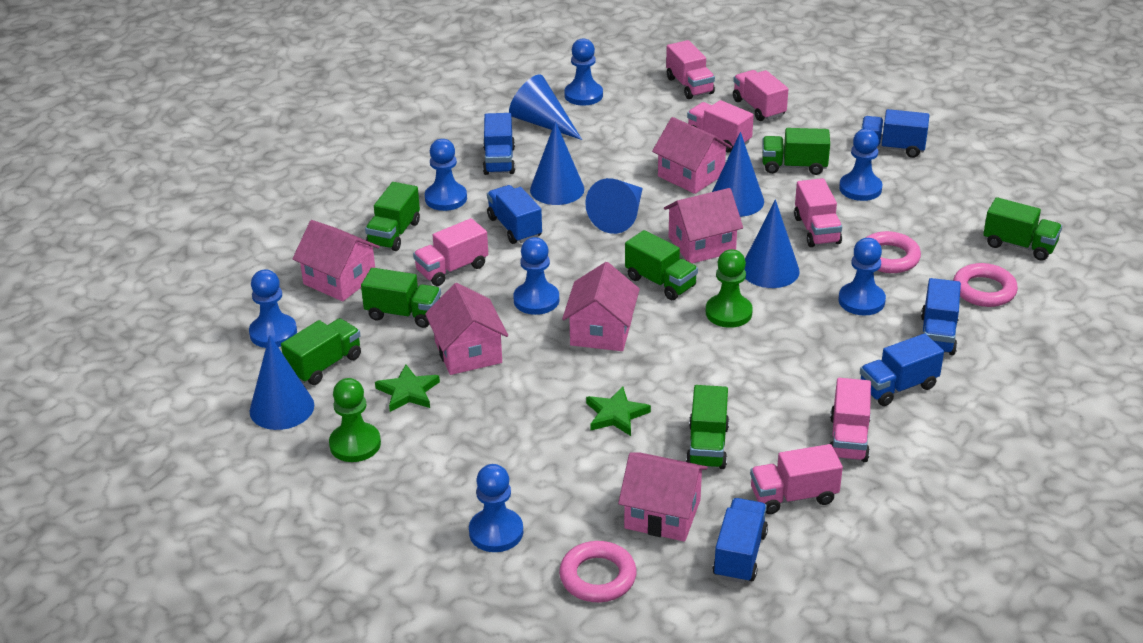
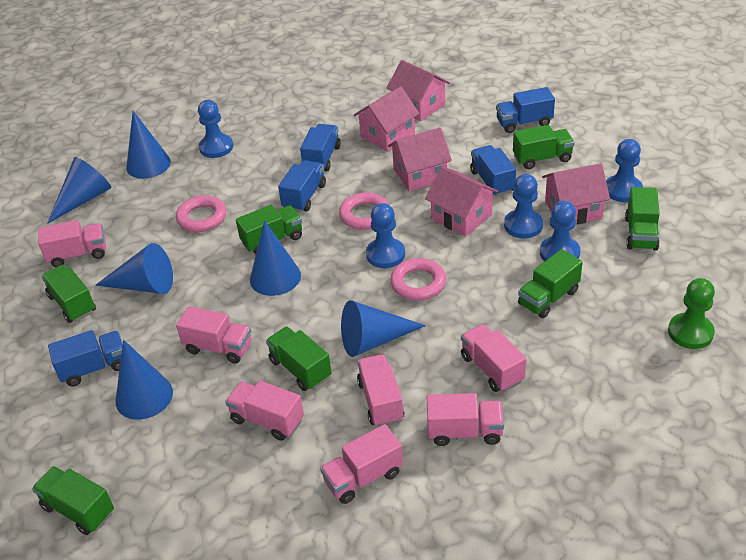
blue pawn: 7 -> 5
blue truck: 6 -> 5
green pawn: 2 -> 1
green star: 2 -> 0
pink house: 6 -> 5

